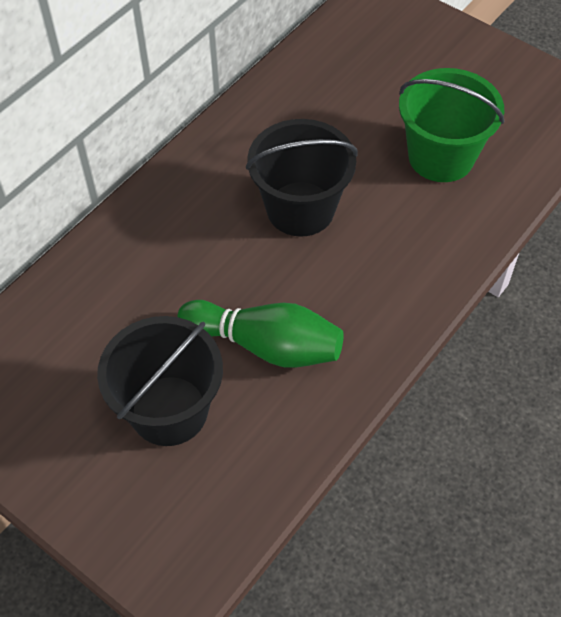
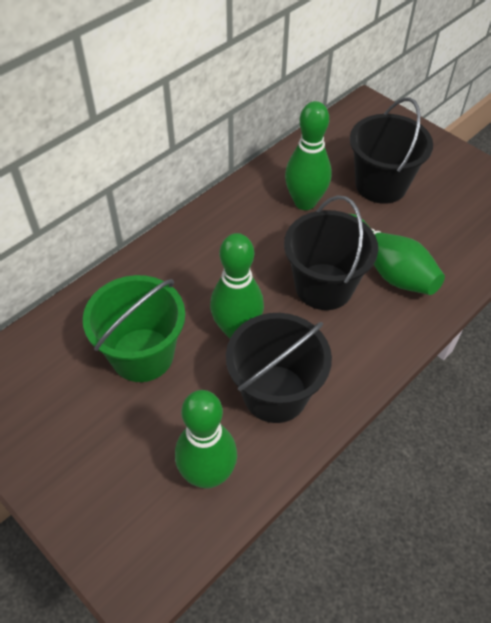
black bucket: 2 -> 3
green bowling pin: 1 -> 4

